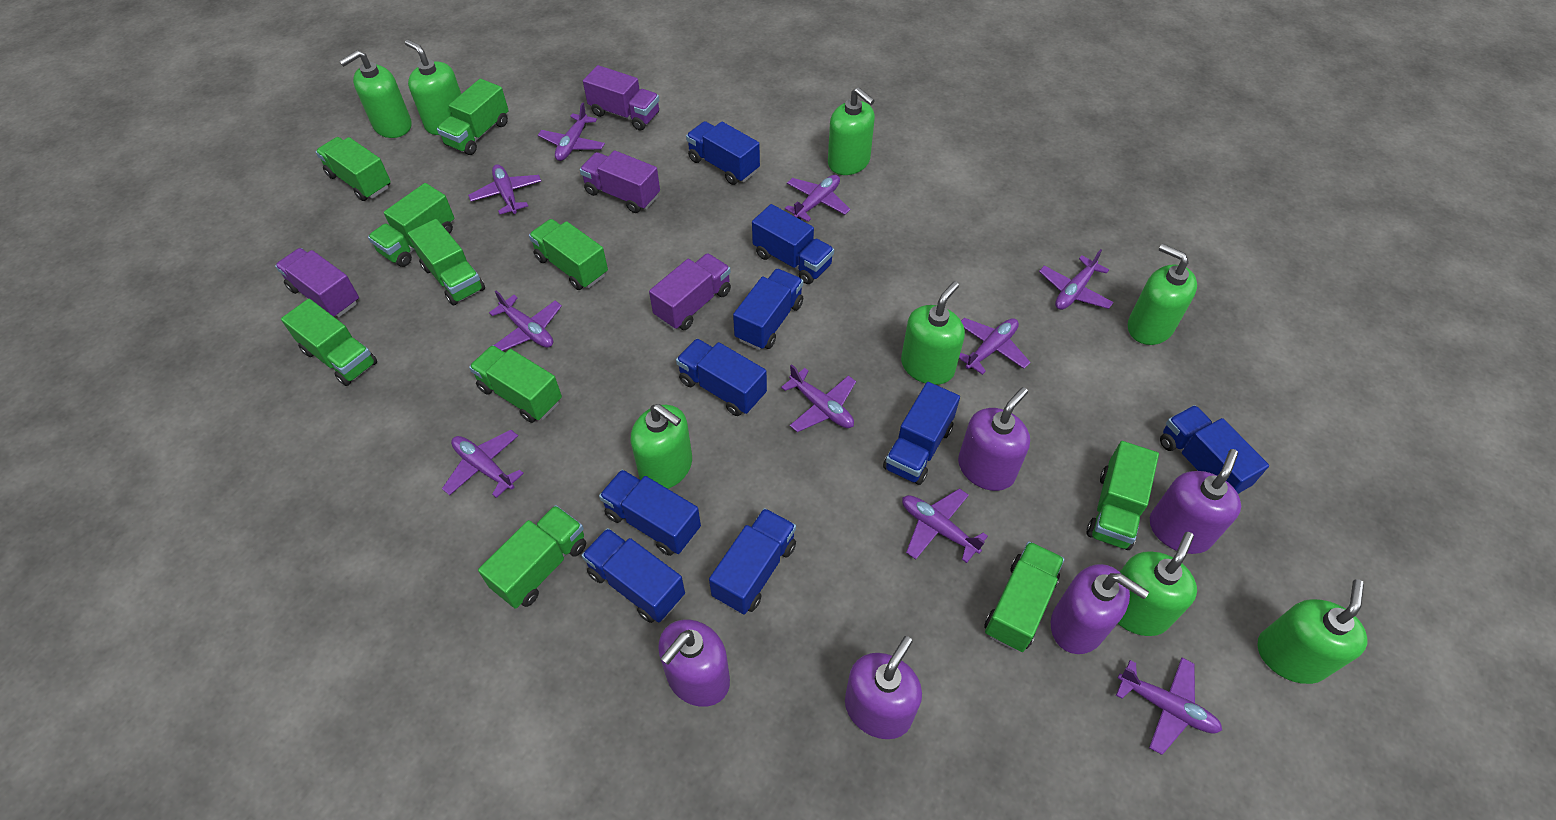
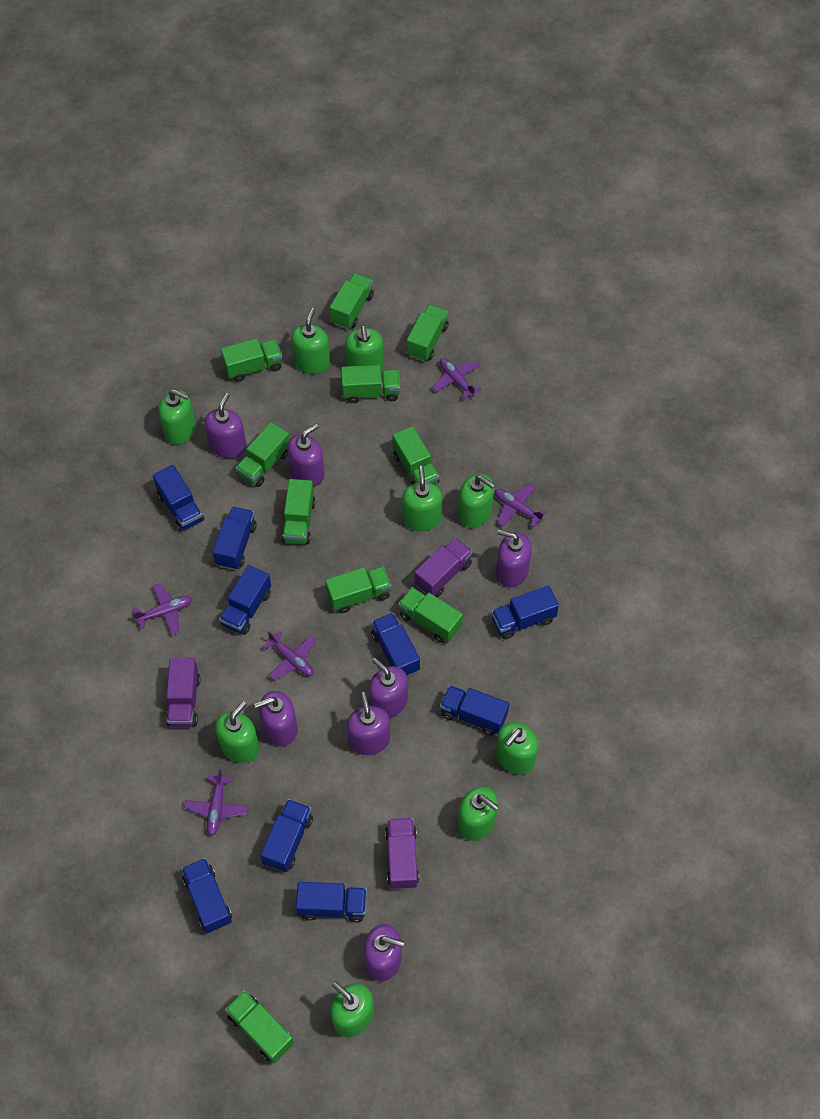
green soap dispenser: 8 -> 9
purple plane: 10 -> 5
purple soap dispenser: 5 -> 7
purple truck: 4 -> 3

